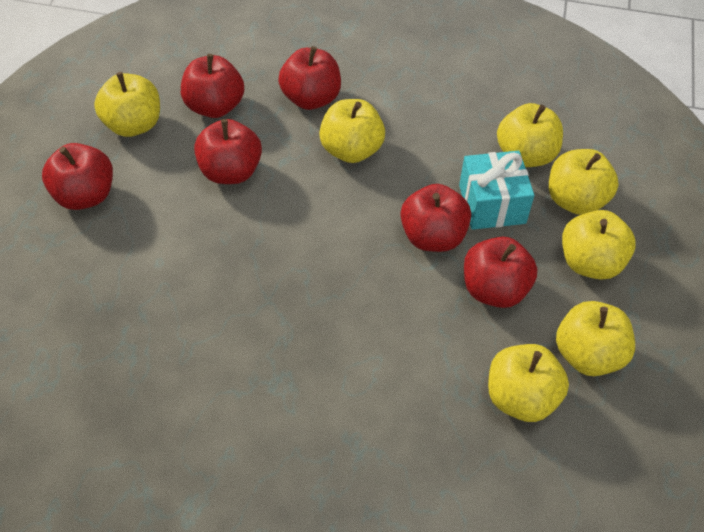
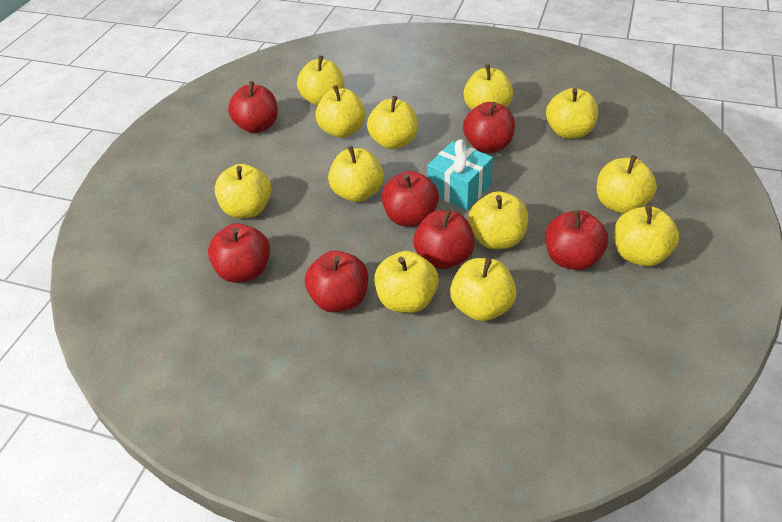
red apple: 6 -> 7
yellow apple: 7 -> 12

